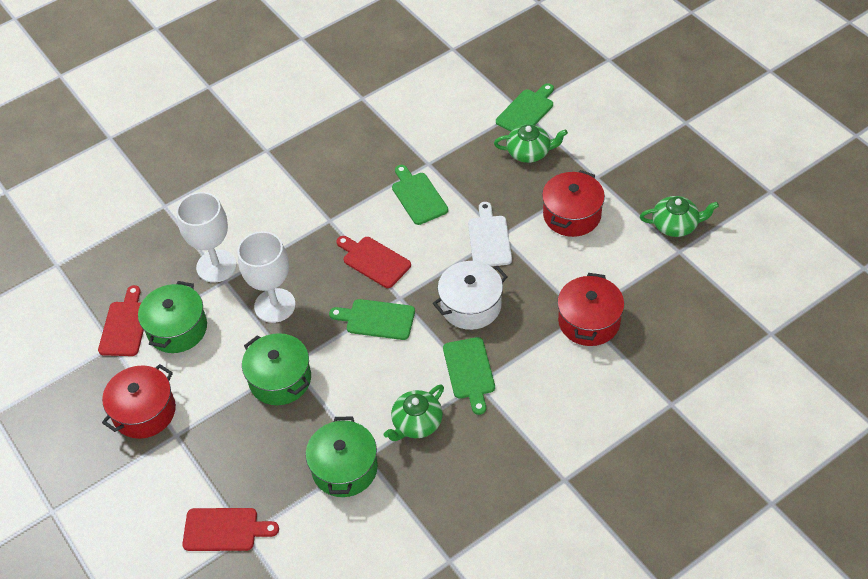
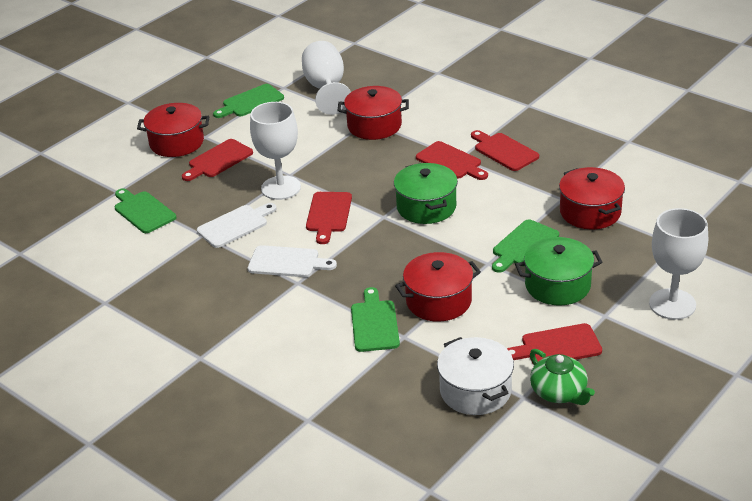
green pot: 3 -> 2
green teapot: 3 -> 1
red cutting board: 3 -> 5
red pot: 3 -> 4
white cutting board: 1 -> 2
white goblet: 2 -> 3

